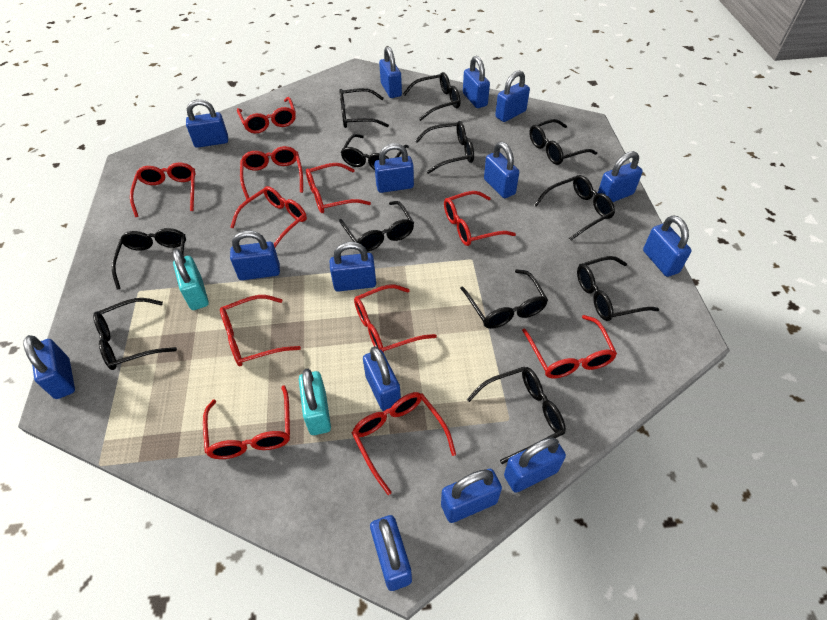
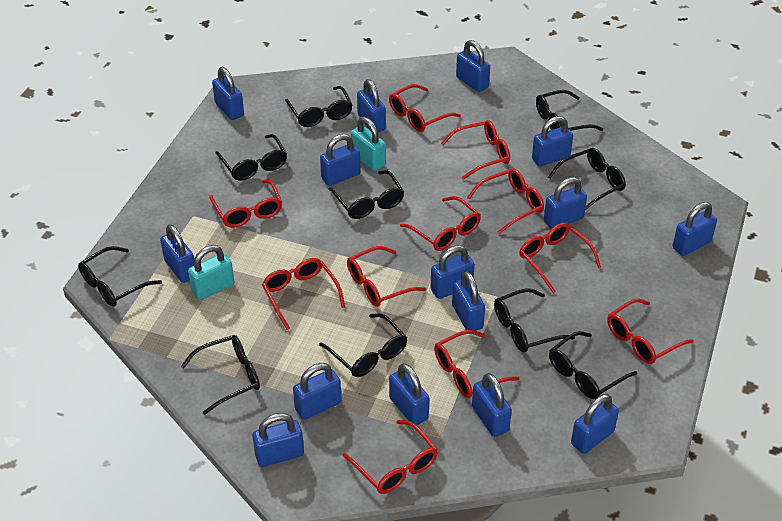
black glasses: 12 -> 10

